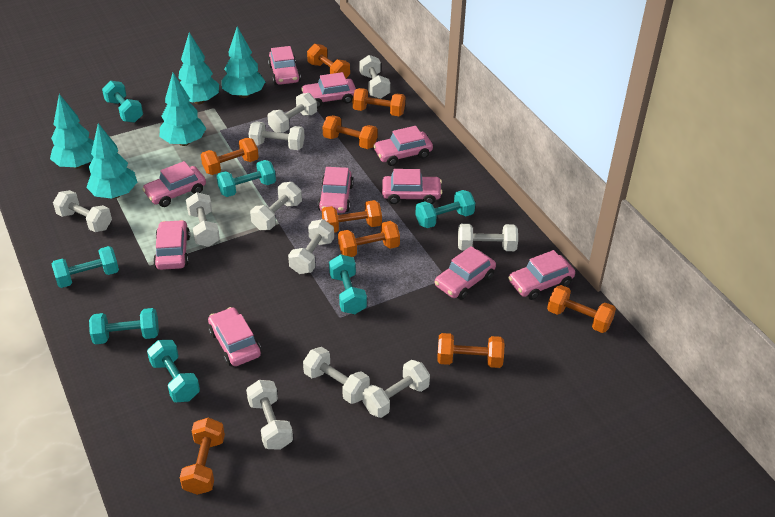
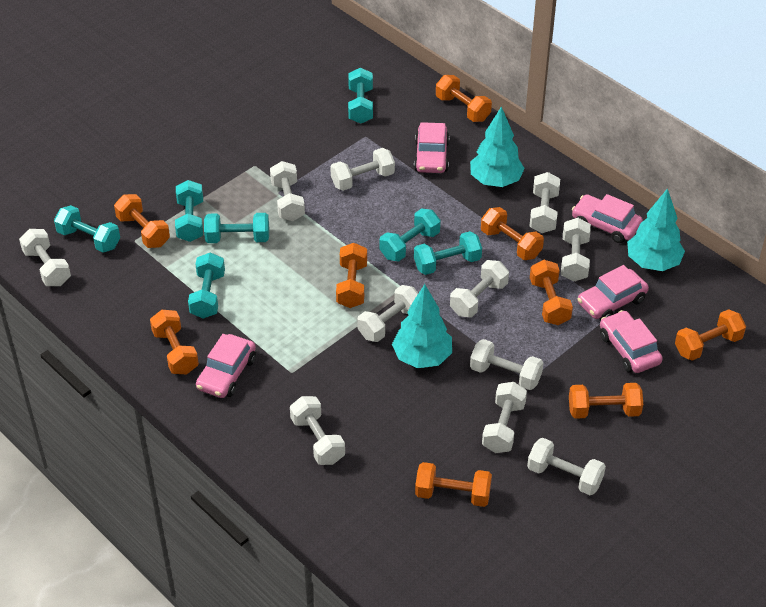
pink car: 10 -> 5
turquoise tree: 5 -> 3

